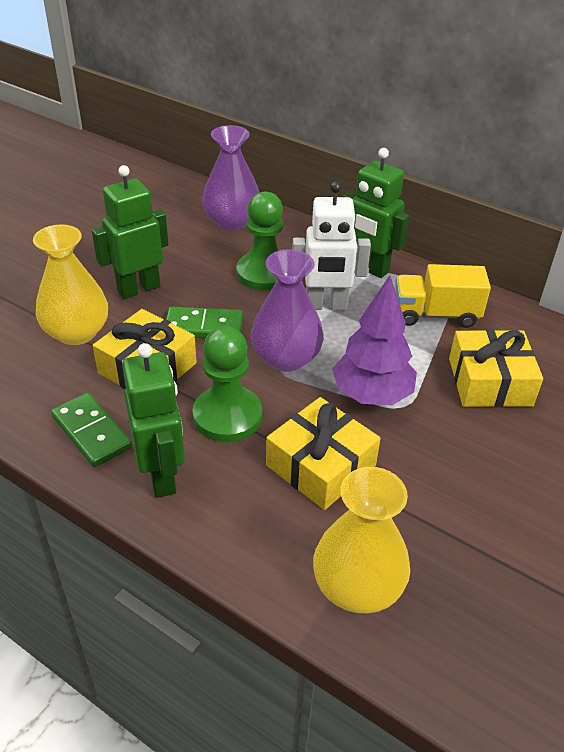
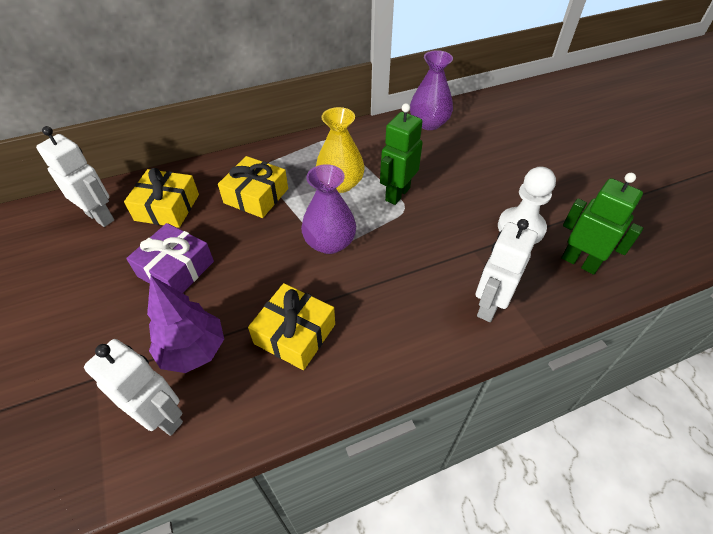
green domino: 2 -> 0
green pawn: 2 -> 0
green robot: 3 -> 2
purple gift: 0 -> 1
white pawn: 0 -> 1
white robot: 1 -> 3
yellow truck: 1 -> 0
yellow vase: 2 -> 1

